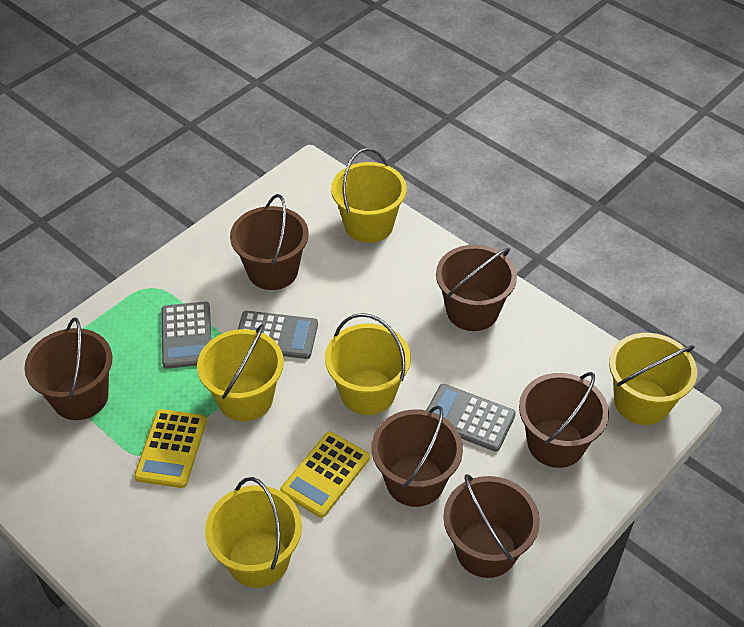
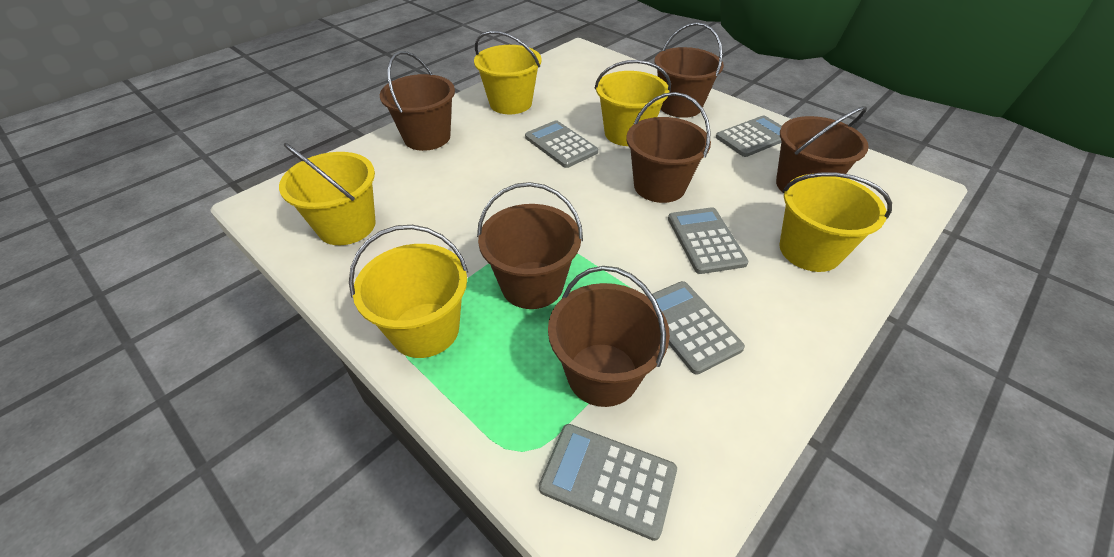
grey calculator: 3 -> 5
yellow calculator: 2 -> 0

